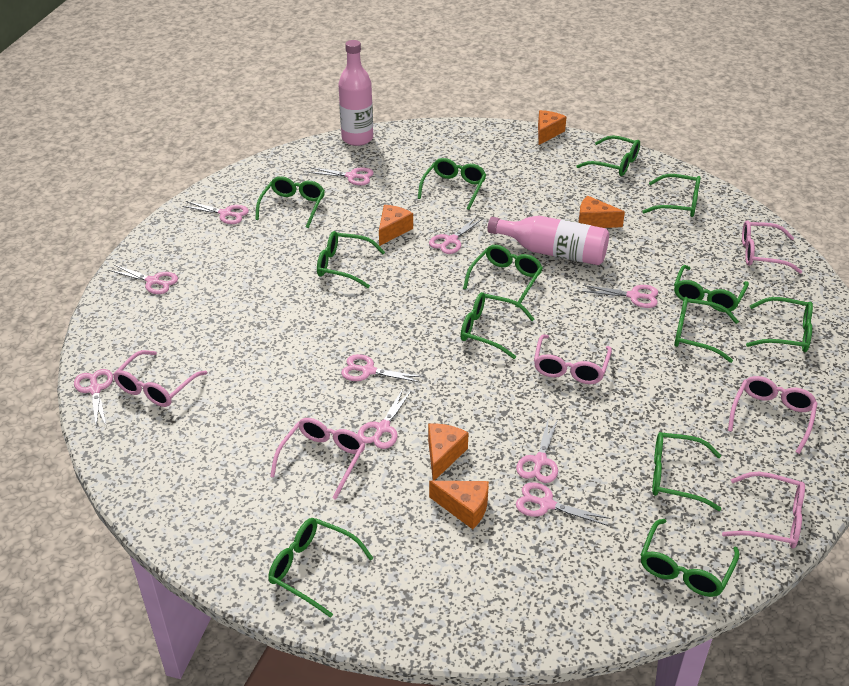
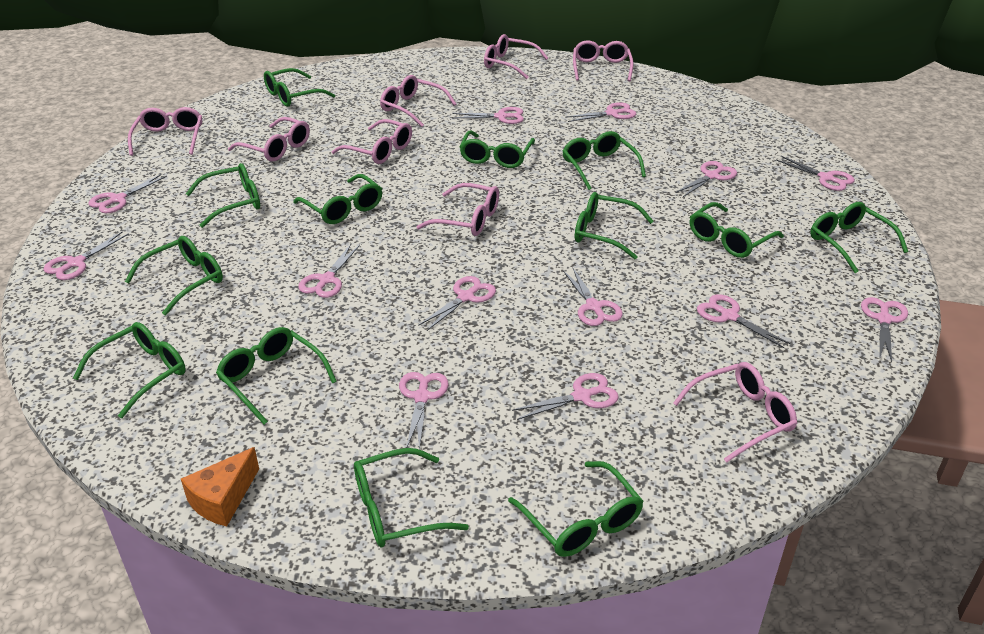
orange cheese: 5 -> 1
pink bottle: 2 -> 0
pink glasses: 6 -> 8
pink scissors: 10 -> 13

